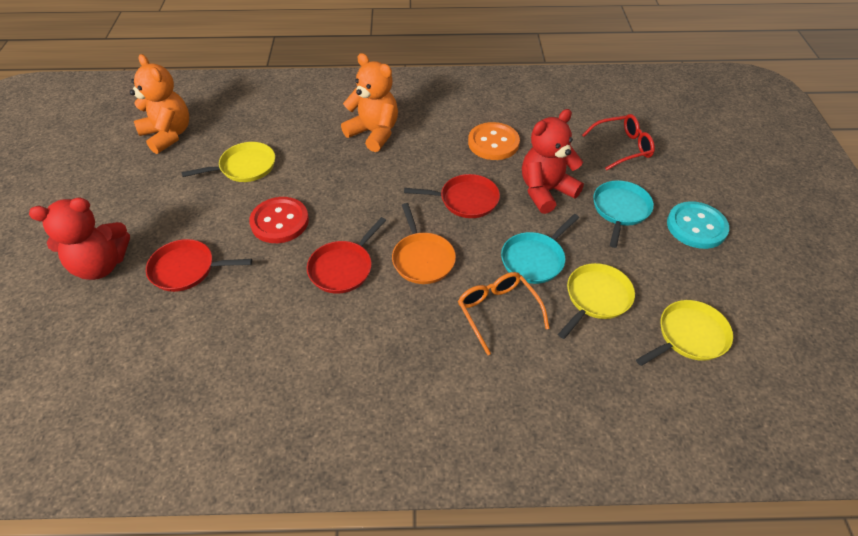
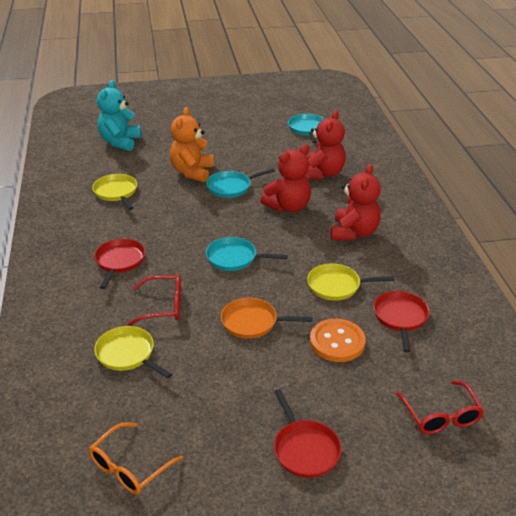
orange teddy bear: 2 -> 1
red button: 1 -> 0
red glasses: 1 -> 2
red teddy bear: 2 -> 3
turquoise button: 1 -> 0
turquoise pan: 2 -> 3
turquoise teddy bear: 0 -> 1

